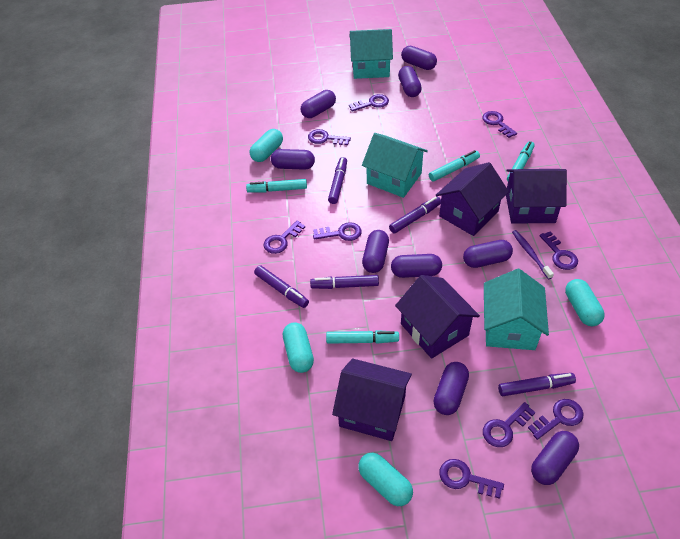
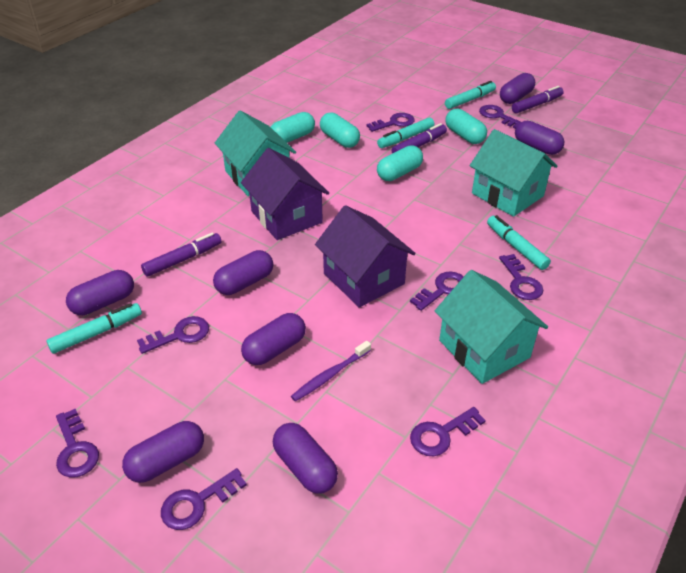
purple capsule: 9 -> 7
purple house: 4 -> 2
purple key: 9 -> 8
purple marker: 5 -> 3

